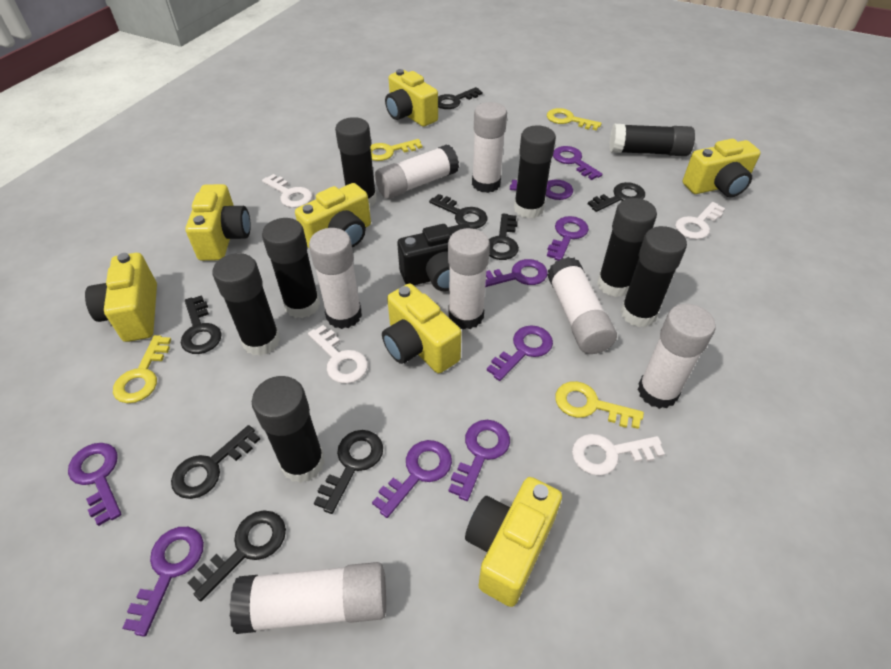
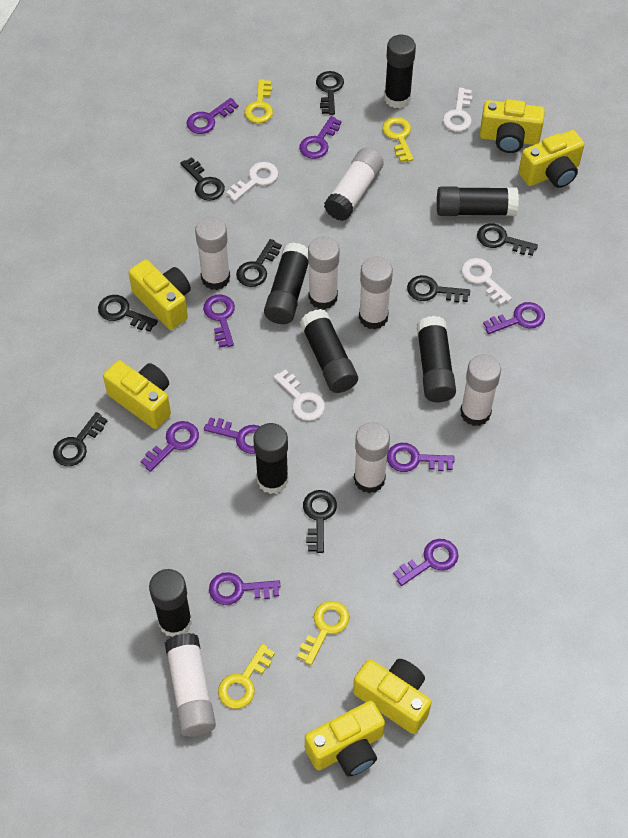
black camera: 1 -> 0
black glue stick: 8 -> 7
yellow camera: 7 -> 6

